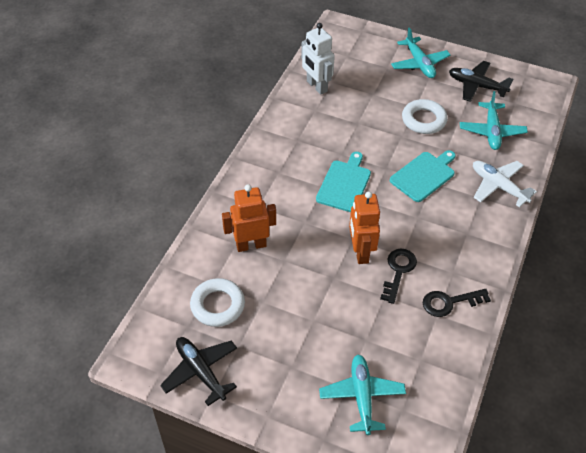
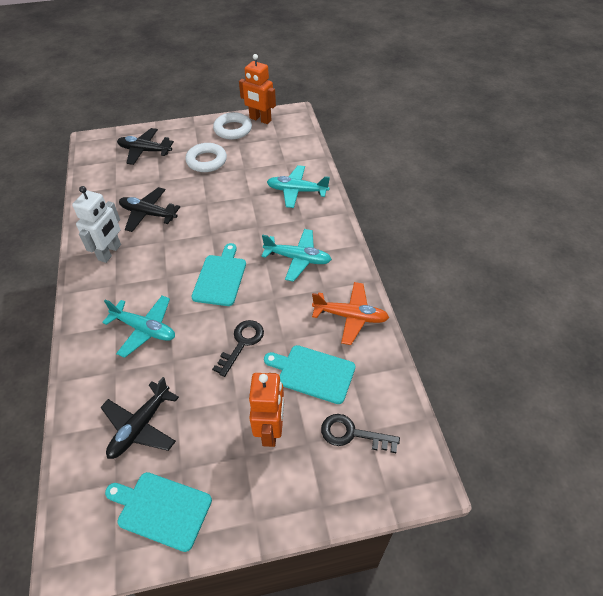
black plane: 2 -> 3
orange plane: 0 -> 1
turquoise cutting board: 2 -> 3
white plane: 1 -> 0

